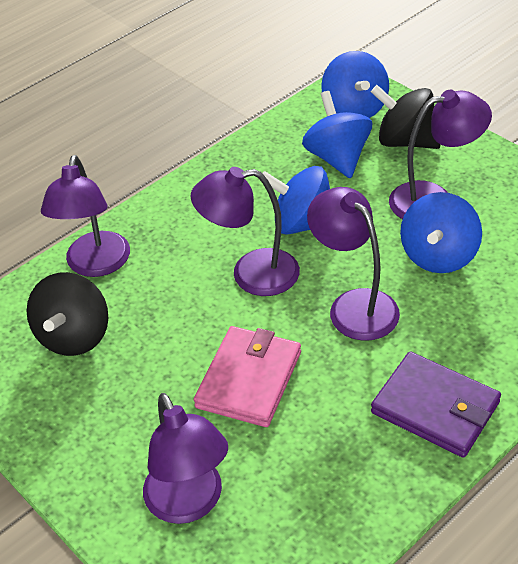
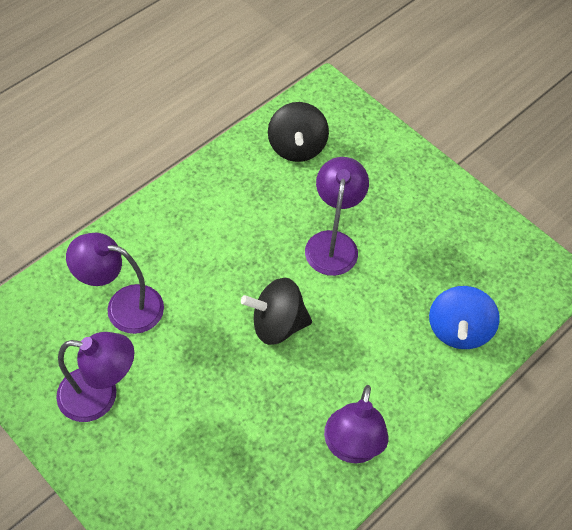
blue spinning top: 4 -> 1
pink wallet: 1 -> 0
purple lamp: 5 -> 4
purple wallet: 1 -> 0

